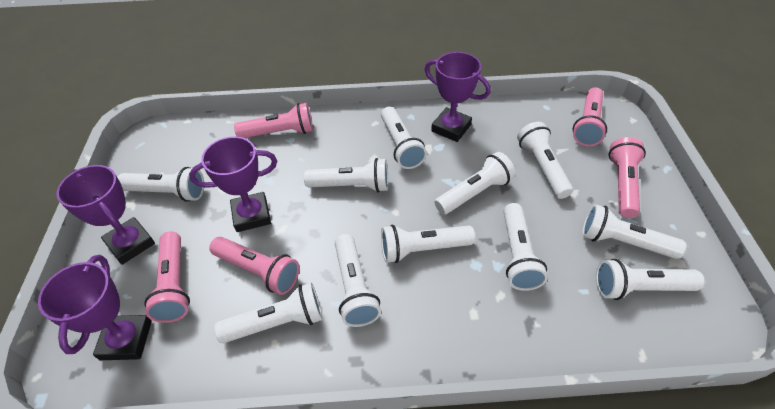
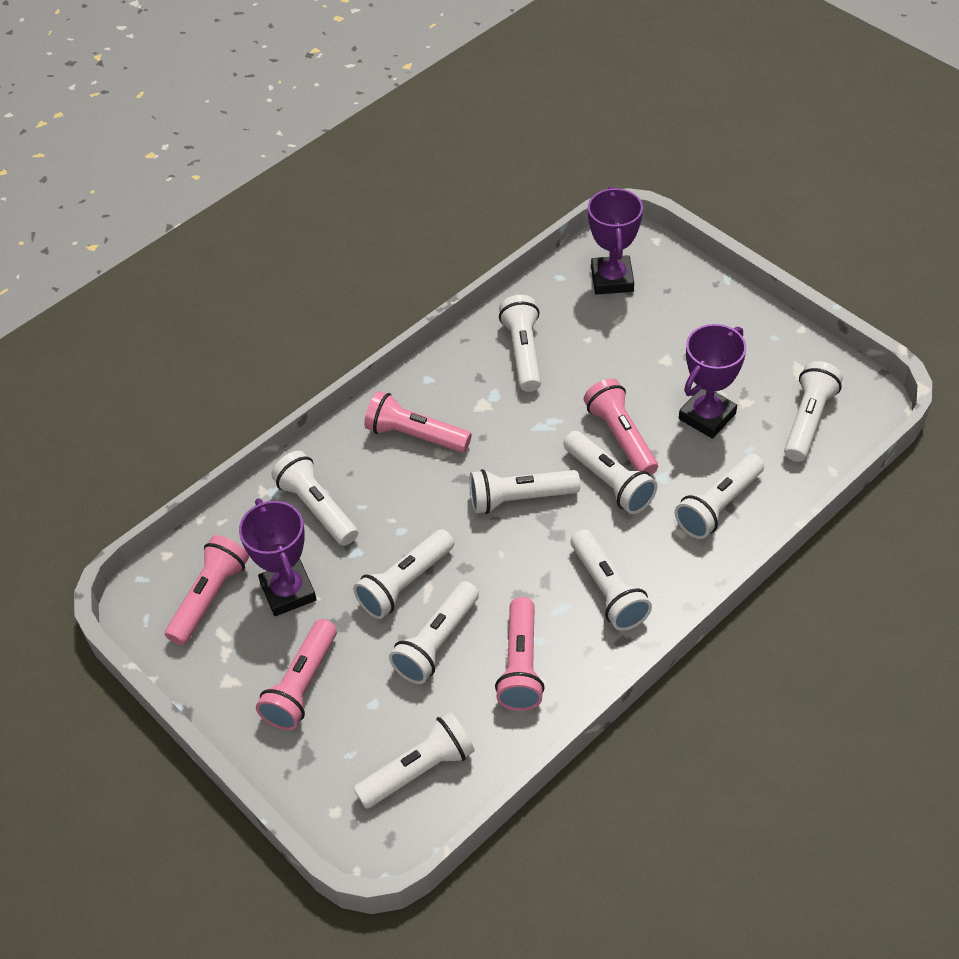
purple trophy: 4 -> 3
white flashlight: 11 -> 10

